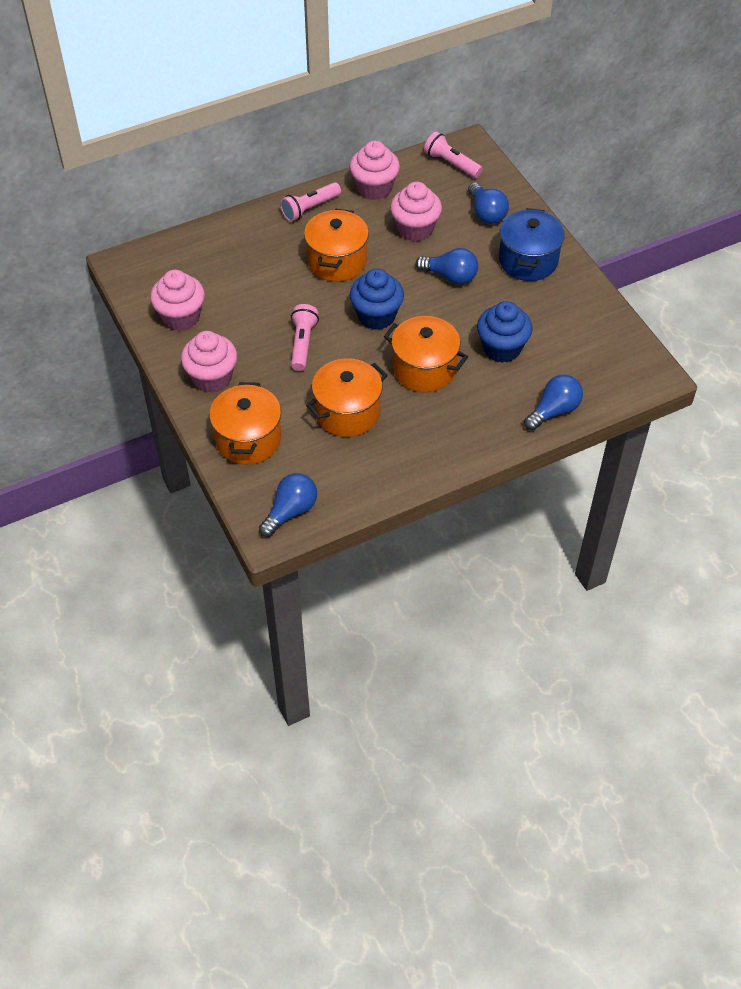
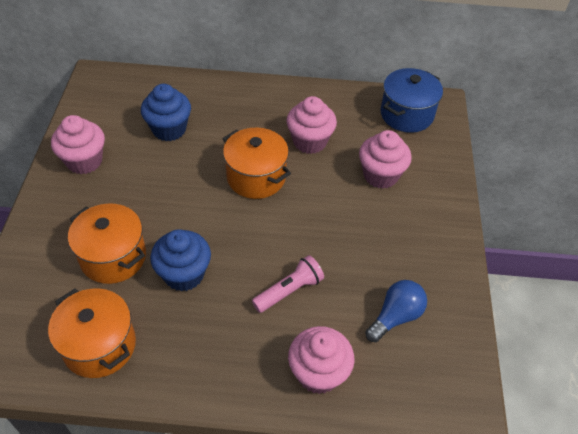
blue light bulb: 4 -> 1
orange pot: 4 -> 3
pink flashlight: 3 -> 1

